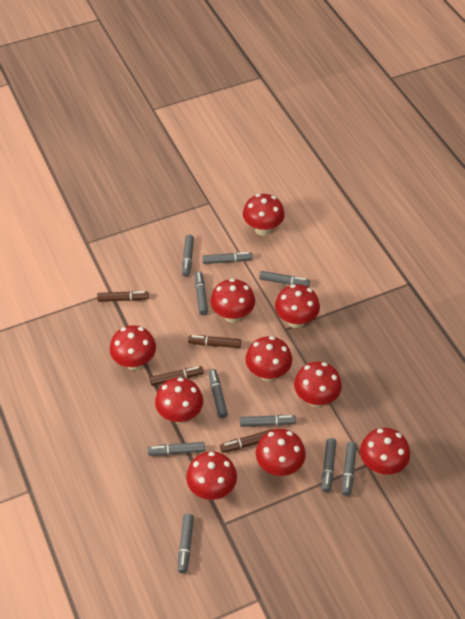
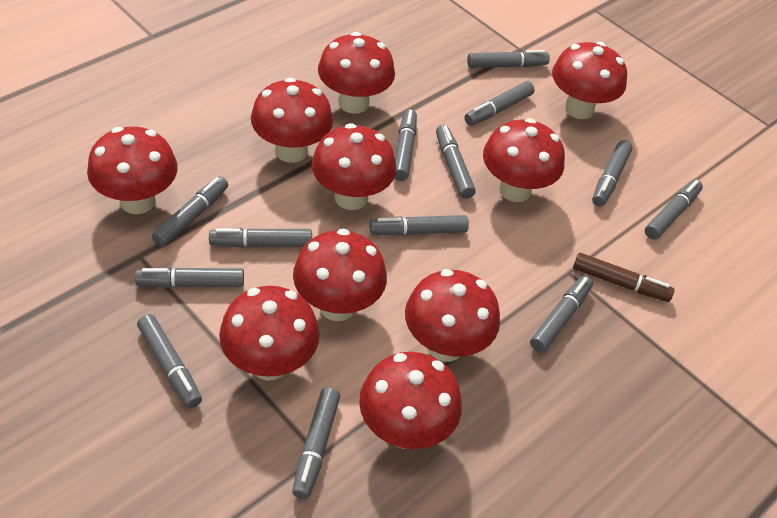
brown marker: 4 -> 1
grey marker: 10 -> 13

